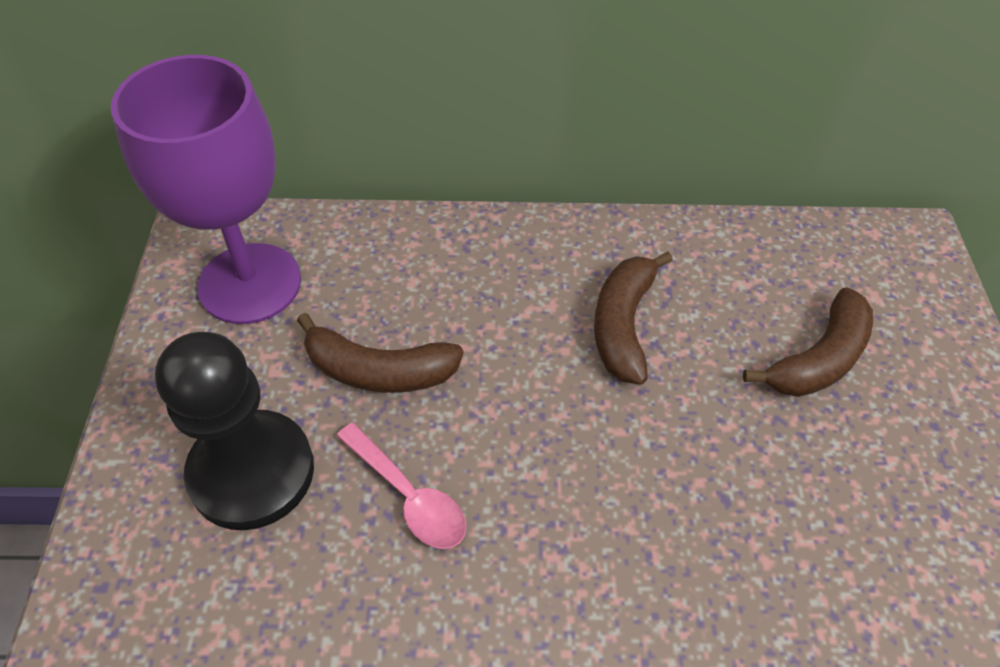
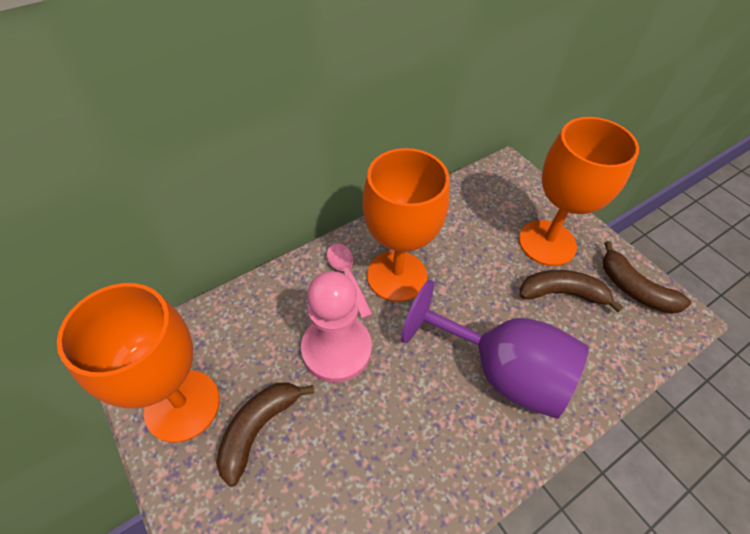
black pawn: 1 -> 0
orange goblet: 0 -> 3
pink pawn: 0 -> 1

